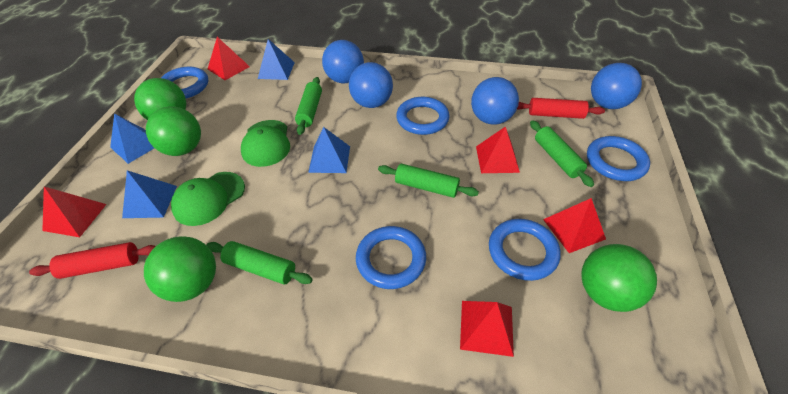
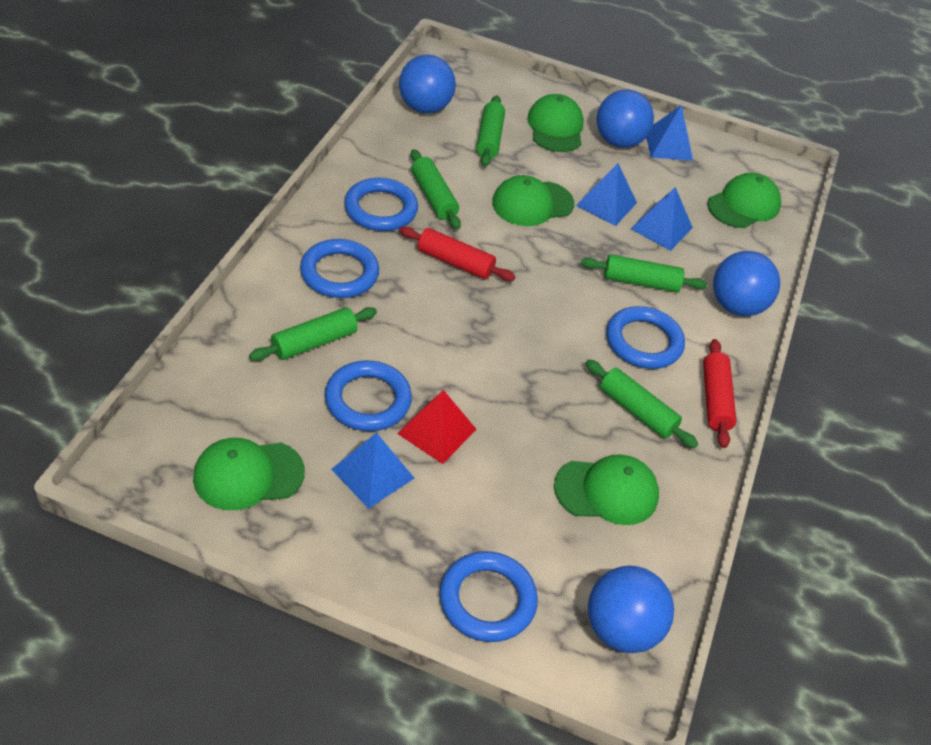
green ball: 4 -> 0
green cap: 2 -> 5
green rolling pin: 4 -> 5
red pyramid: 5 -> 1

